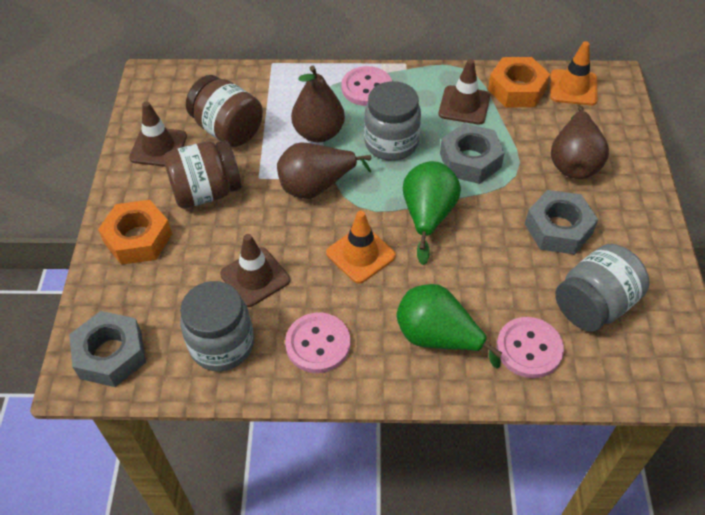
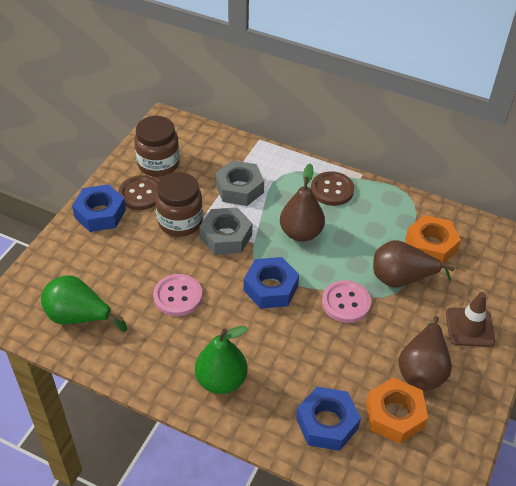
blue nut: 0 -> 3
brown button: 0 -> 2
brown traffic cone: 3 -> 1
grey jar: 3 -> 0
grey nut: 3 -> 2
orange traffic cone: 2 -> 0
pink button: 3 -> 2

